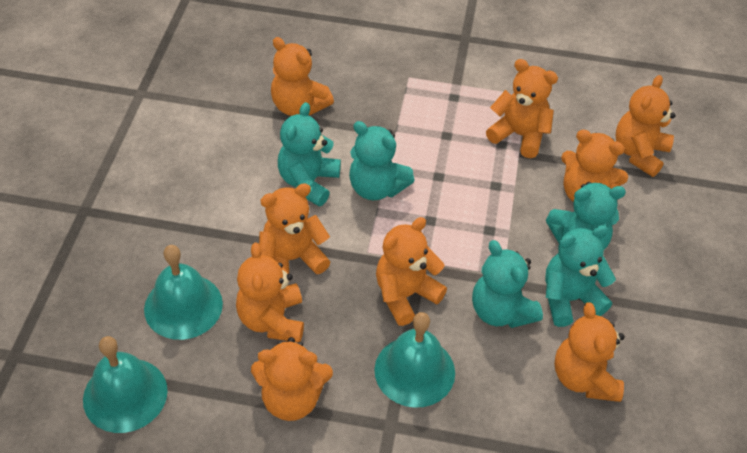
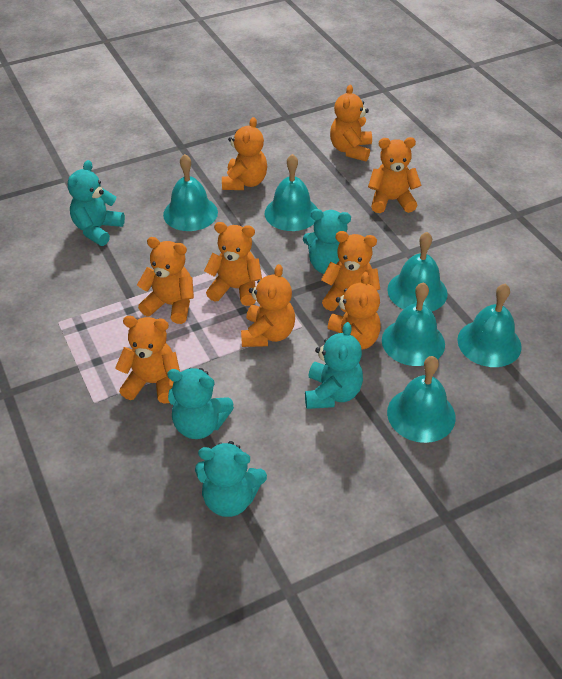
turquoise bell: 3 -> 6

